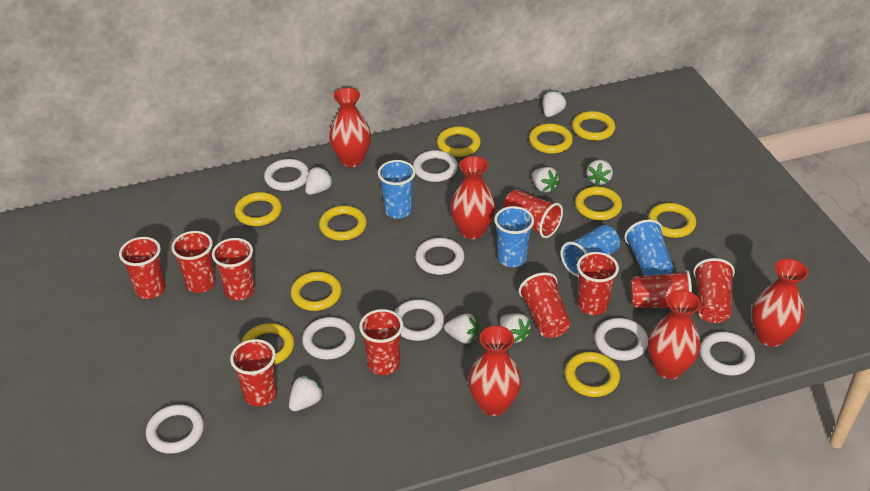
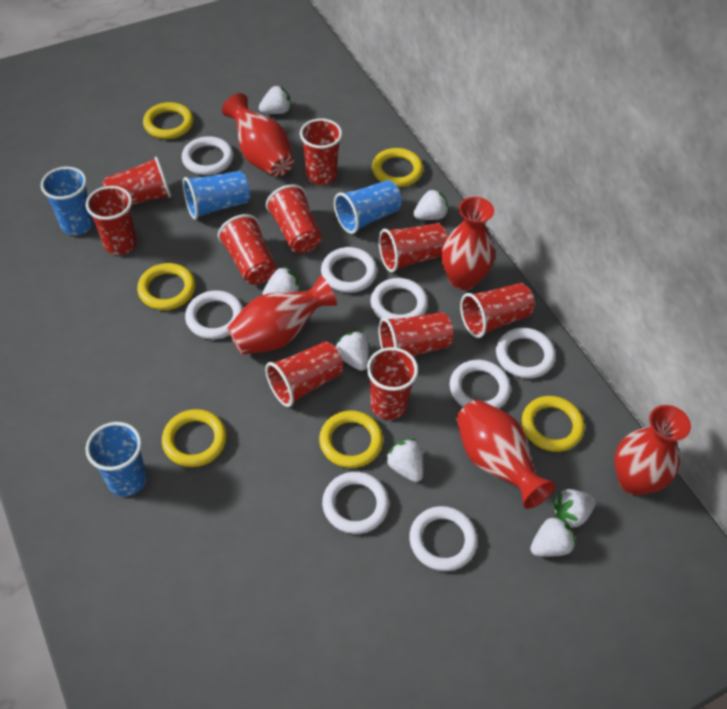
yellow ring: 10 -> 6

